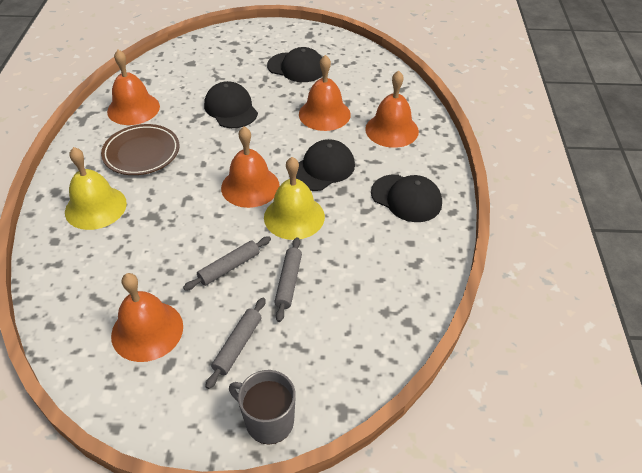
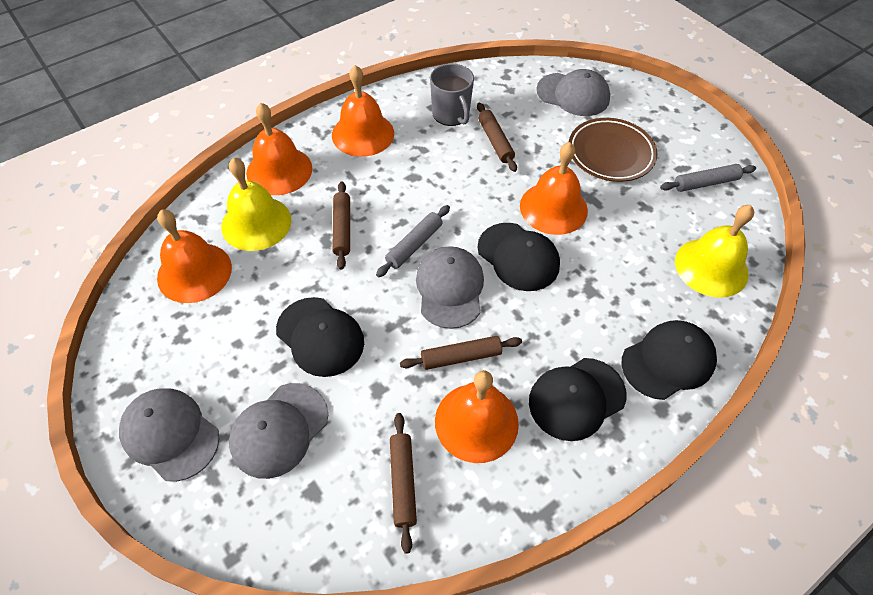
brown rolling pin: 0 -> 4
grey cap: 0 -> 4
grey rolling pin: 3 -> 2

